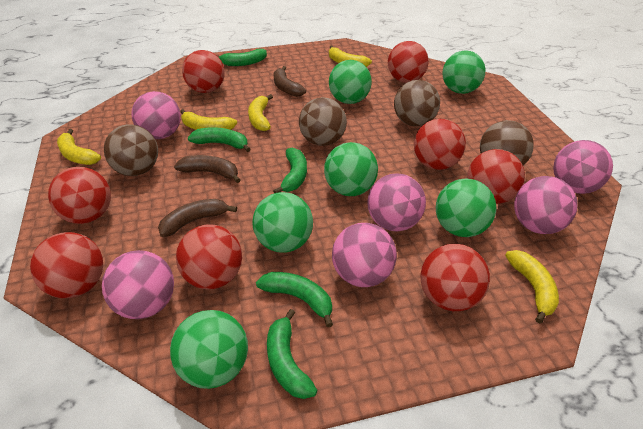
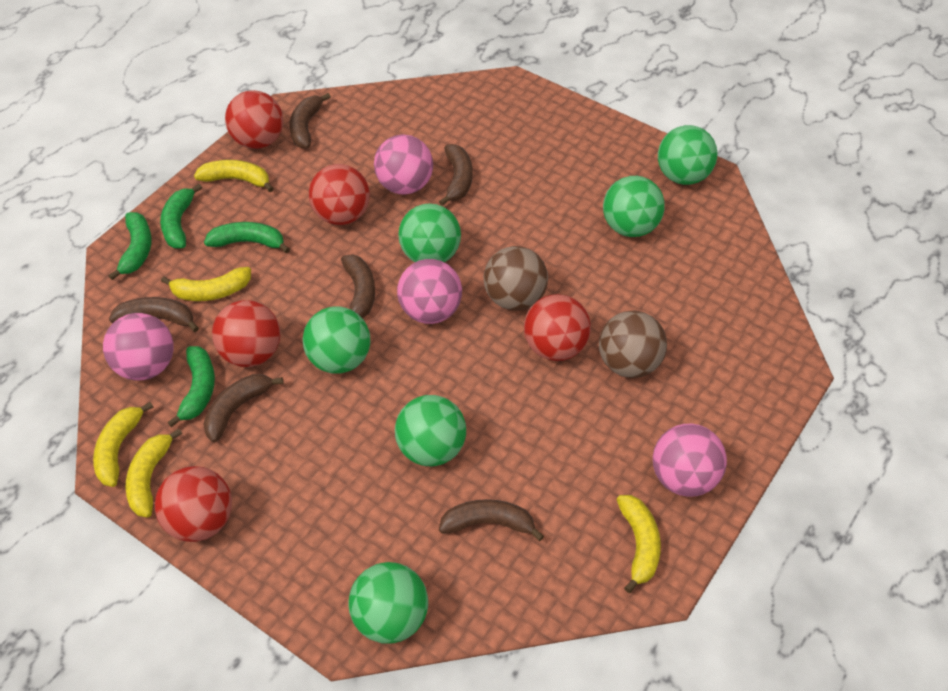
brown ball: 4 -> 2
brown banana: 3 -> 6
green banana: 5 -> 4
pink ball: 6 -> 4
red ball: 8 -> 5

